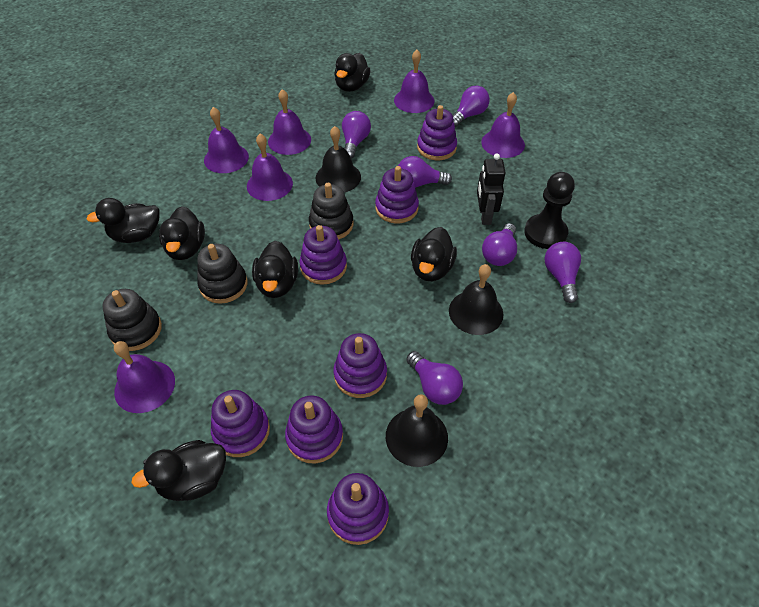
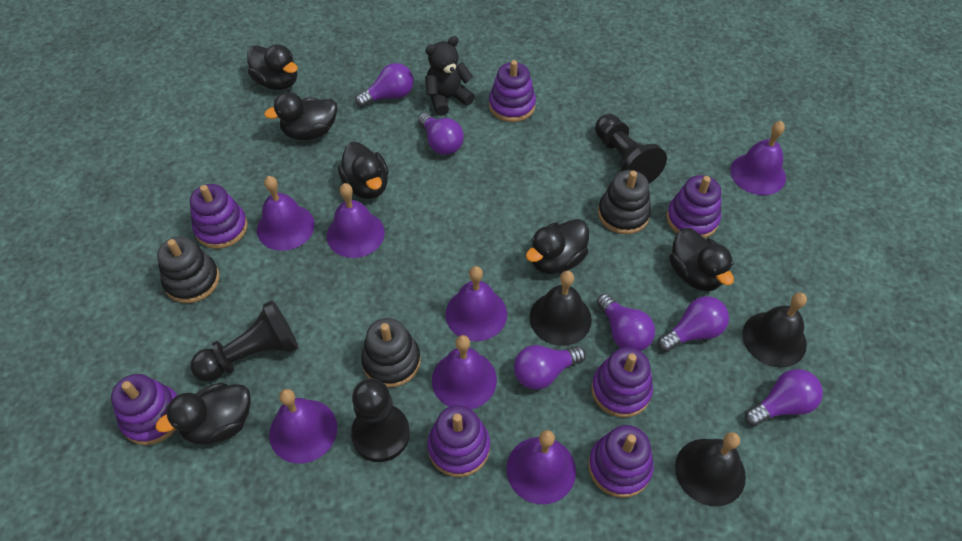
black pawn: 1 -> 3
black robot: 1 -> 0
black teddy bear: 0 -> 1
purple bell: 6 -> 7

